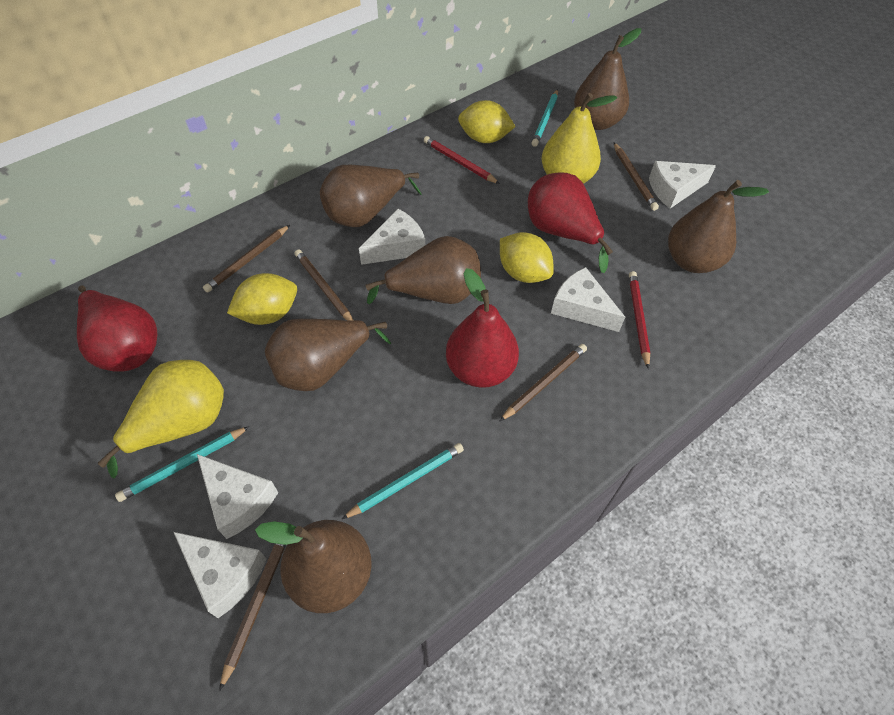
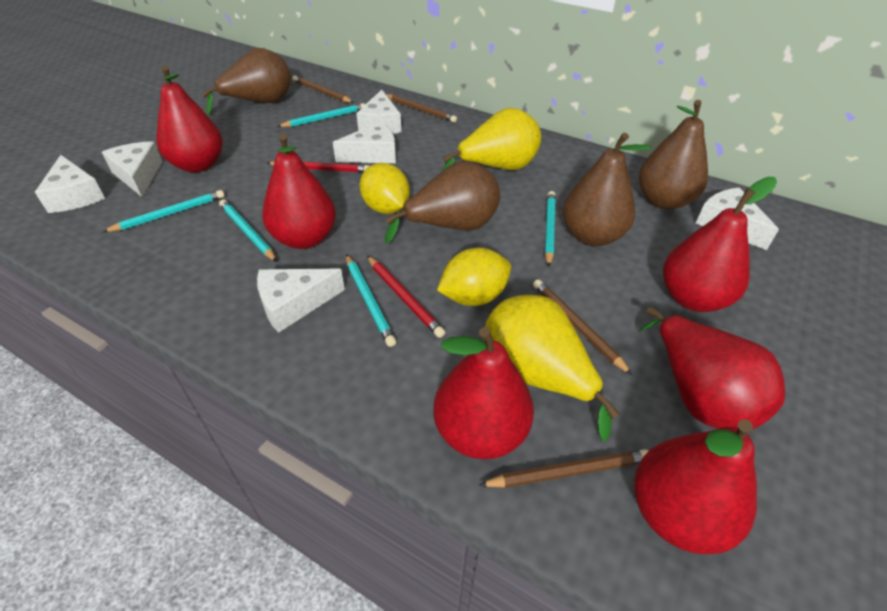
brown pear: 6 -> 4
brown pencil: 5 -> 4
red pear: 3 -> 6
turquoise pencil: 3 -> 5
white cheese: 5 -> 6
yellow lemon: 3 -> 2

